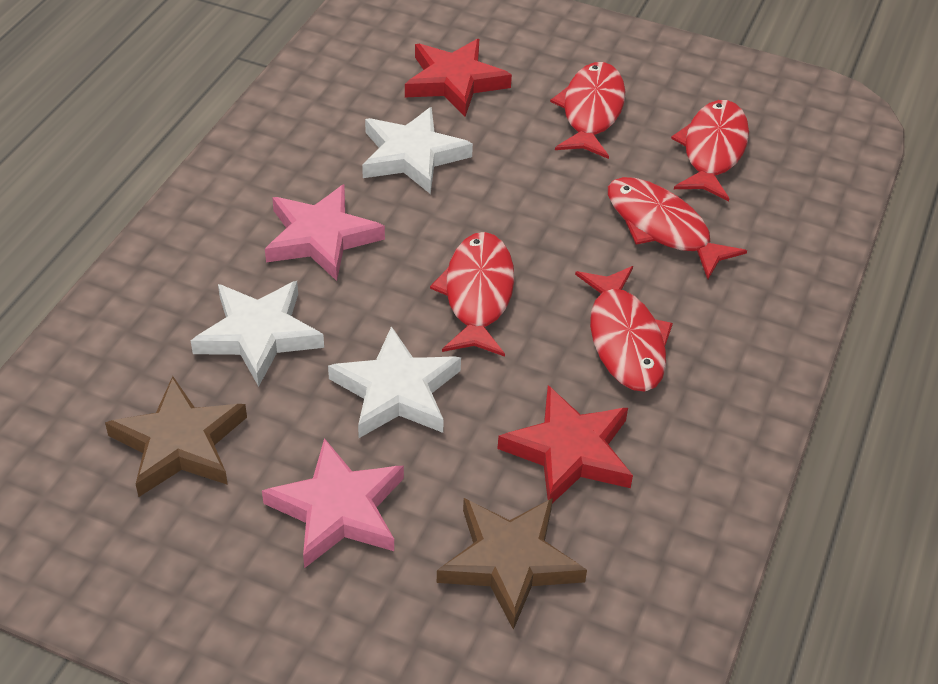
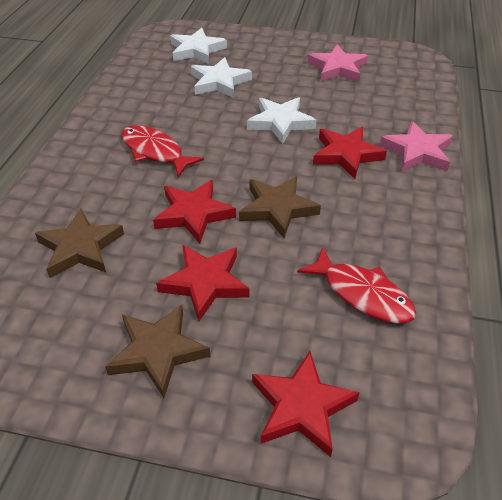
brown star: 2 -> 3
red fish: 5 -> 2
red star: 2 -> 4

